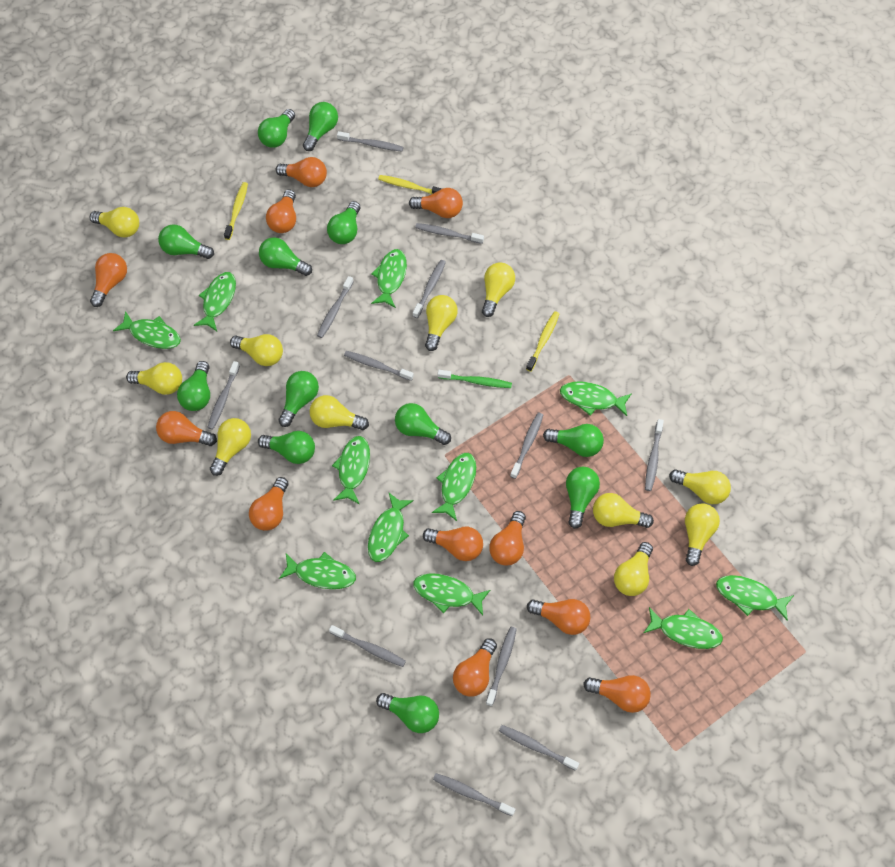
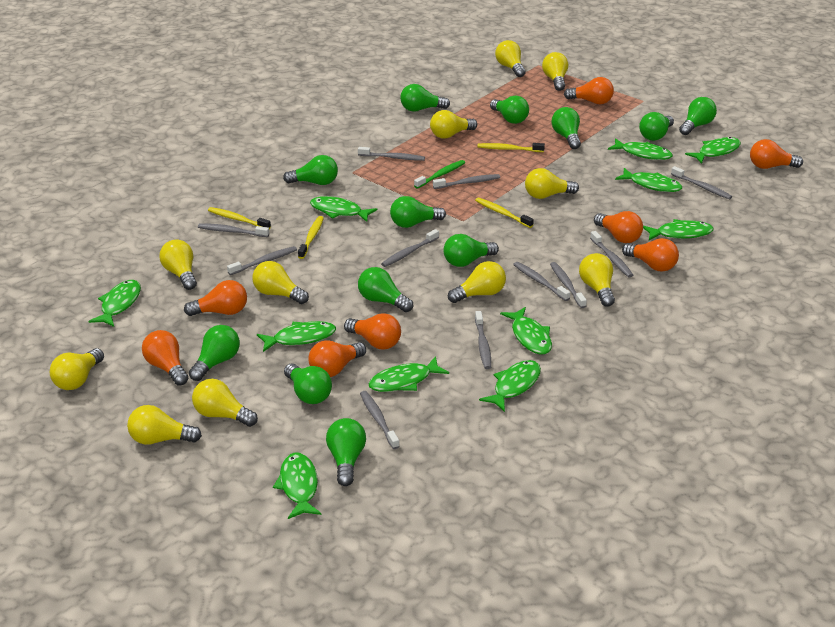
grey toothbrush: 12 -> 11
orange light bulb: 11 -> 8
yellow toothbrush: 3 -> 4

